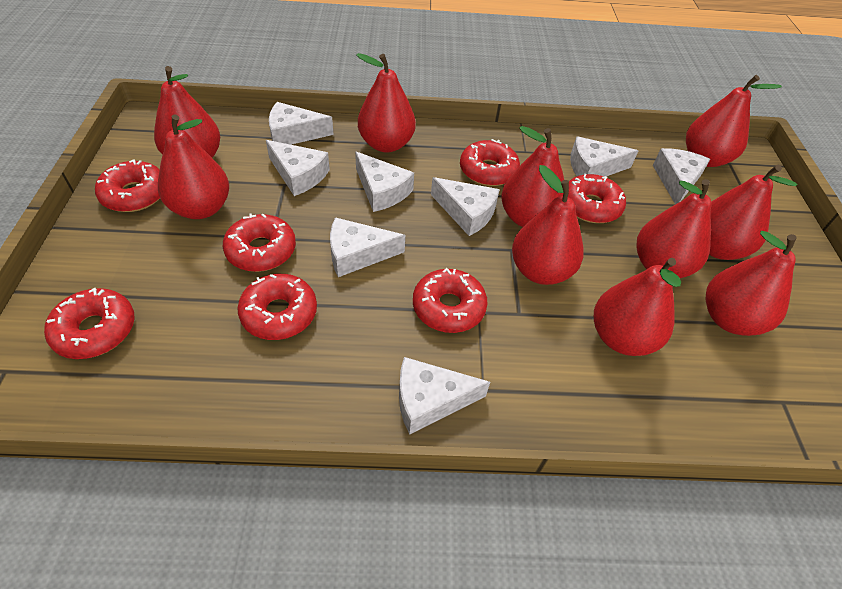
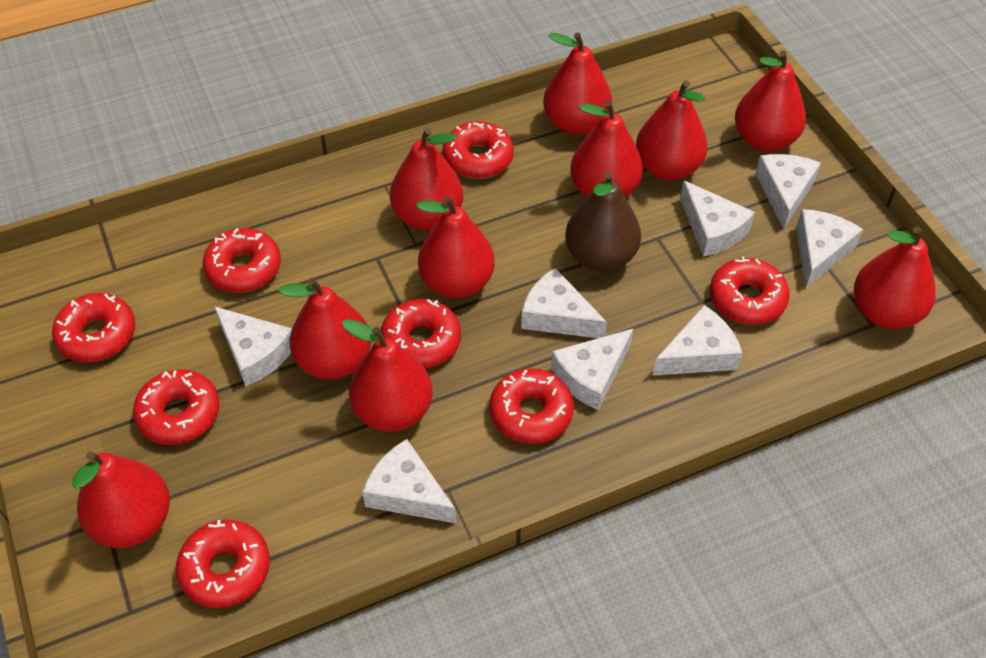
brown pear: 0 -> 1
red donut: 7 -> 8

